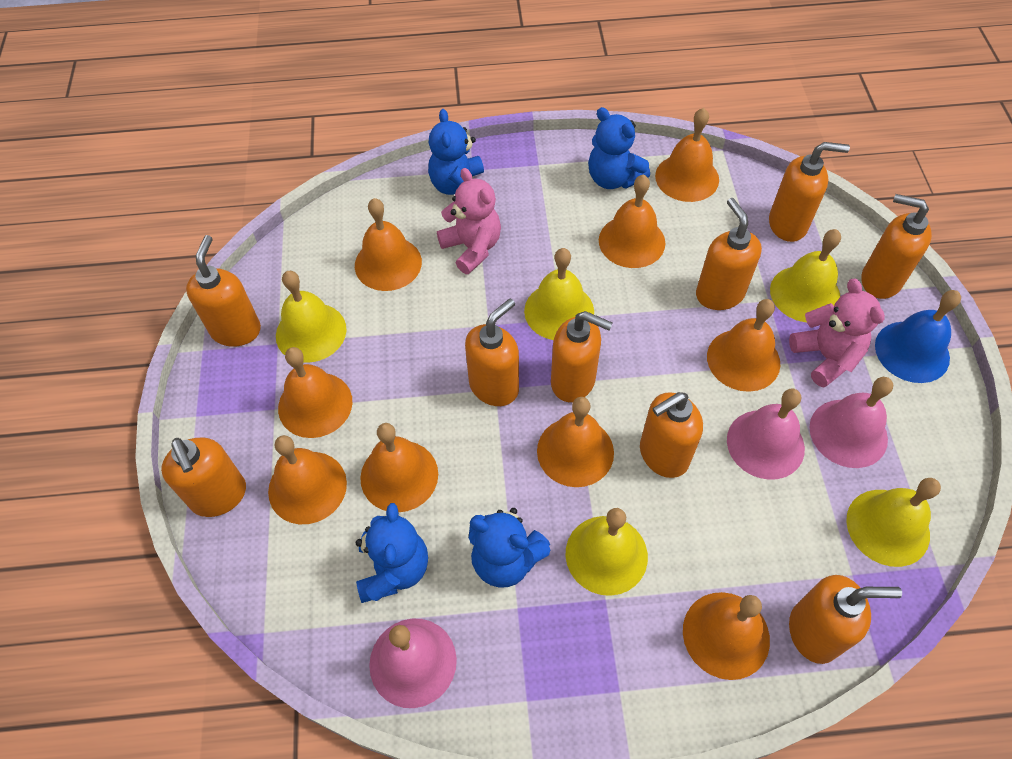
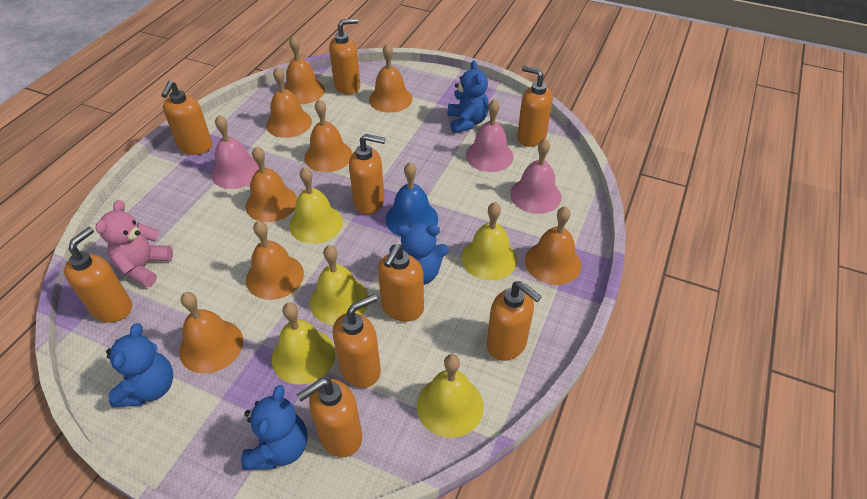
orange bell: 9 -> 8
pink teddy bear: 2 -> 1

